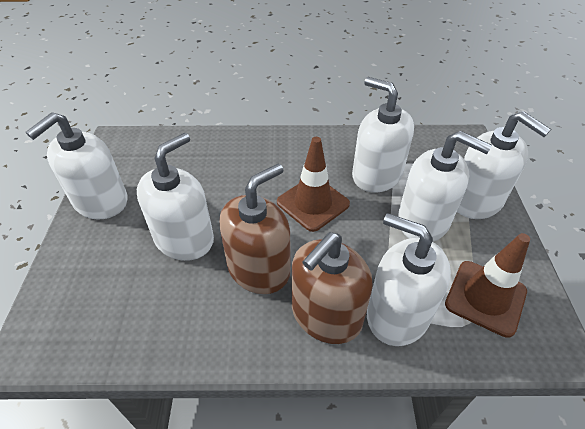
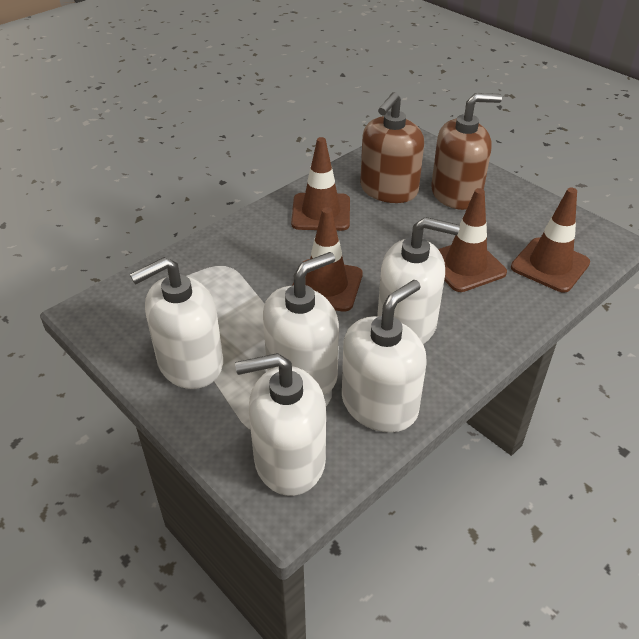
brown traffic cone: 2 -> 4
white soap dispenser: 6 -> 5

